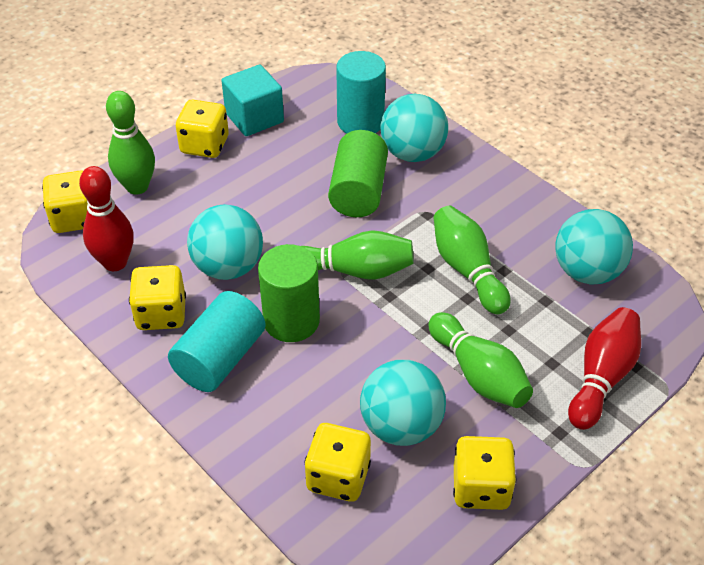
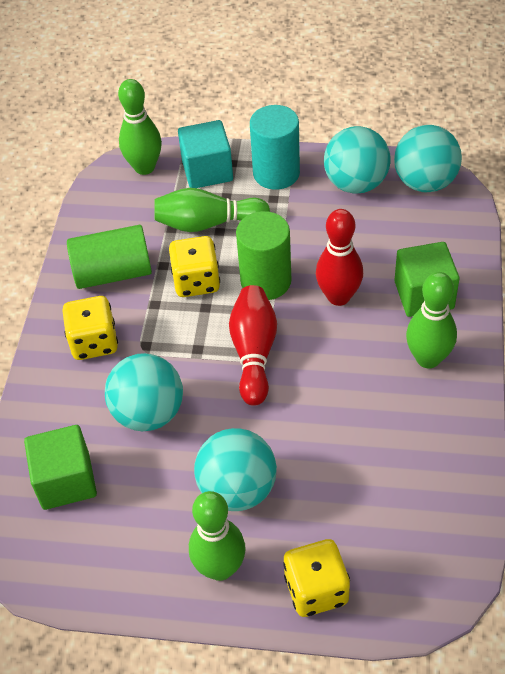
green cube: 0 -> 2
turquoise cylinder: 2 -> 1
yellow dice: 5 -> 3

